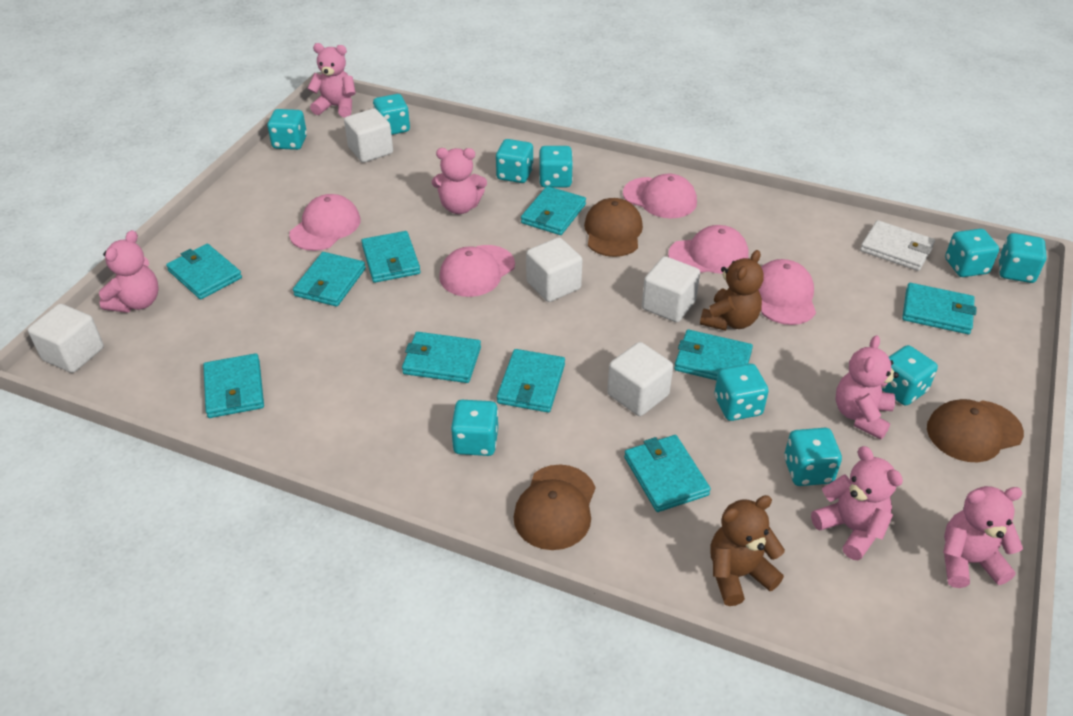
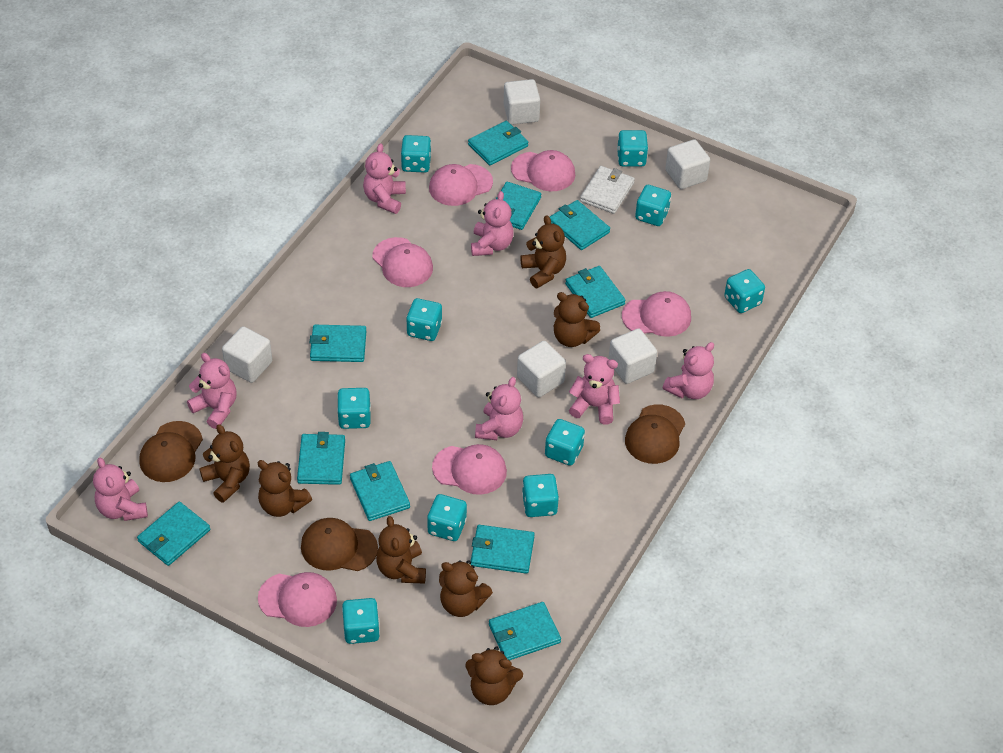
brown teddy bear: 2 -> 7
pink cap: 5 -> 6
pink teddy bear: 6 -> 7

